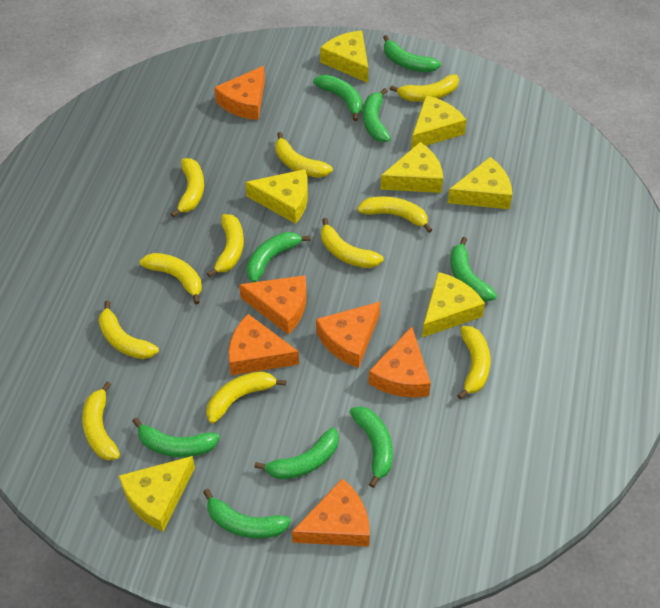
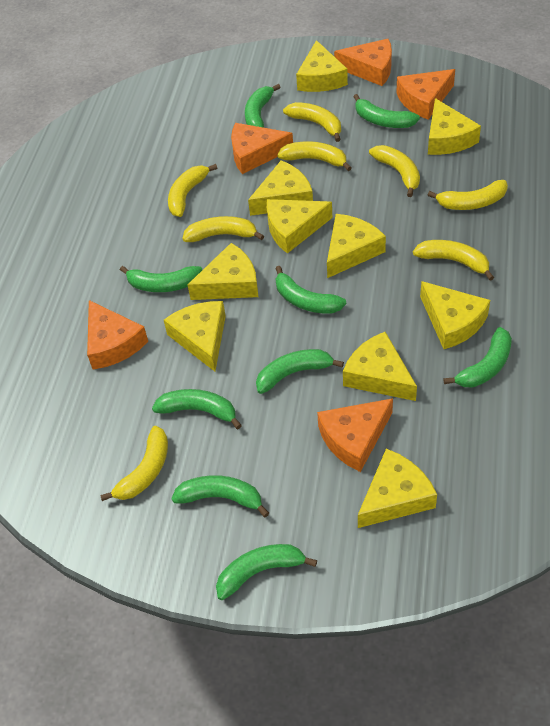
orange cheese: 6 -> 5
yellow banana: 11 -> 8
yellow cheese: 7 -> 10

